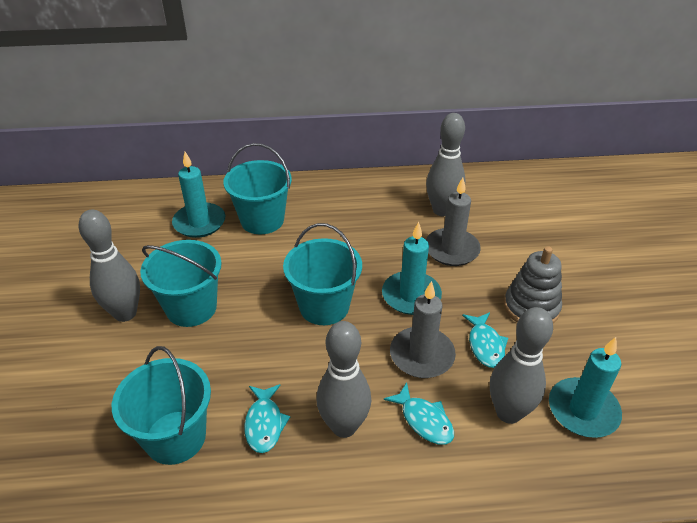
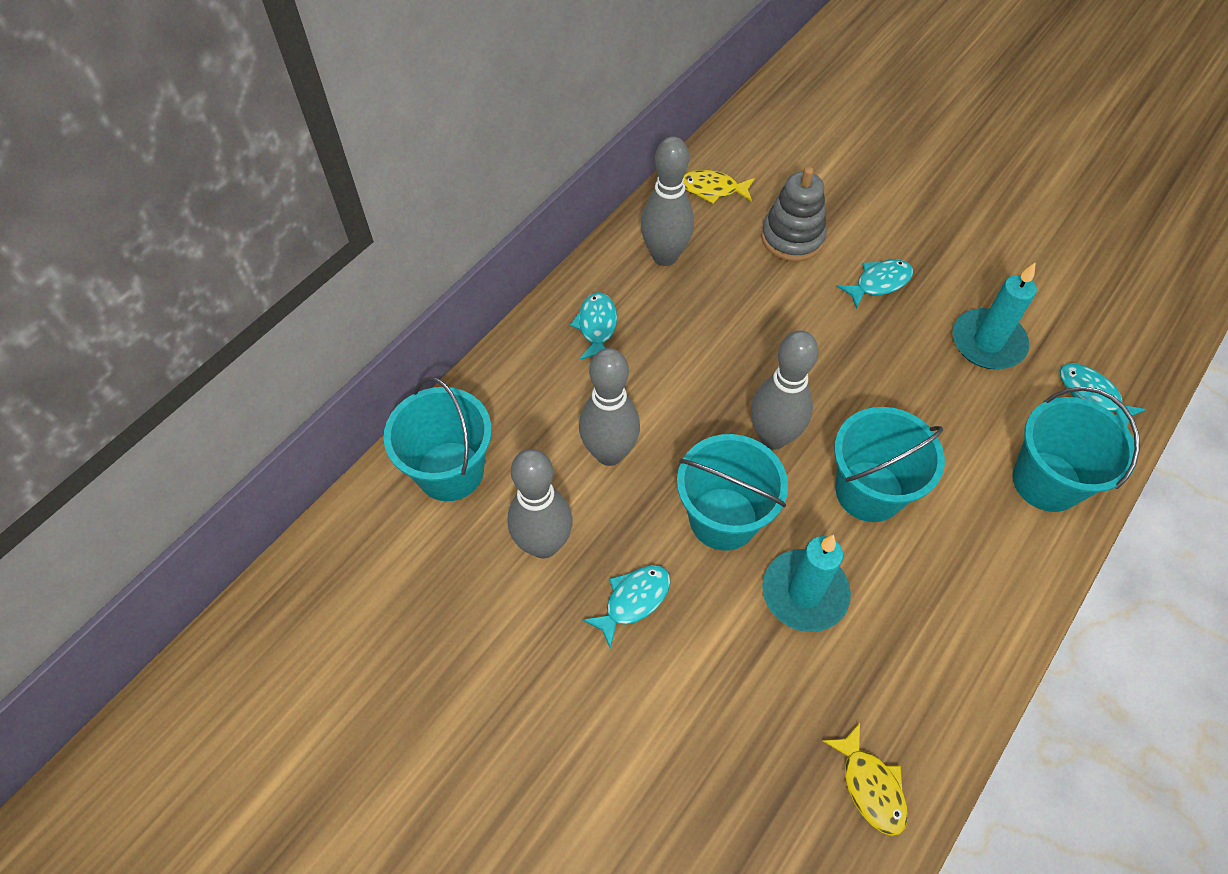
grey candle: 2 -> 0
turquoise candle: 3 -> 2
turquoise fish: 3 -> 4
yellow fish: 0 -> 2

